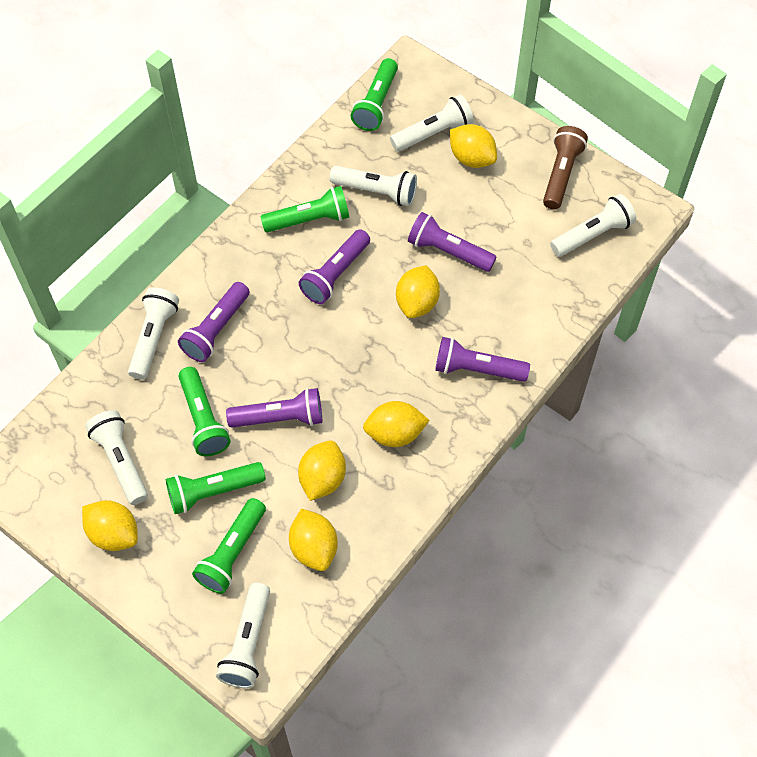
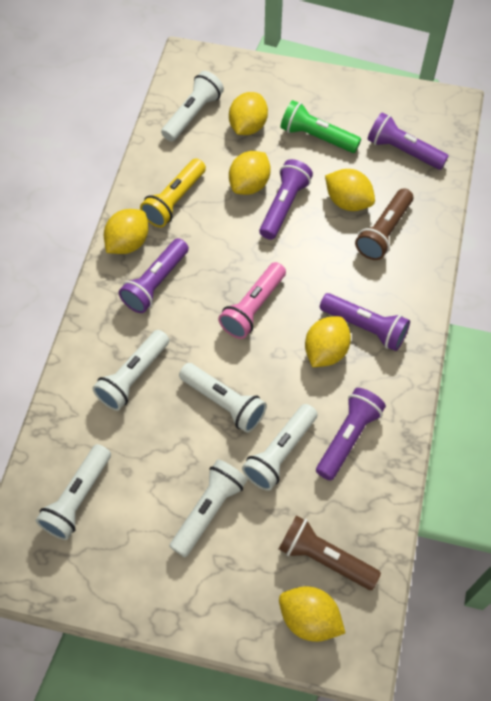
brown flashlight: 1 -> 2
green flashlight: 5 -> 1
pink flashlight: 0 -> 1
yellow flashlight: 0 -> 1

